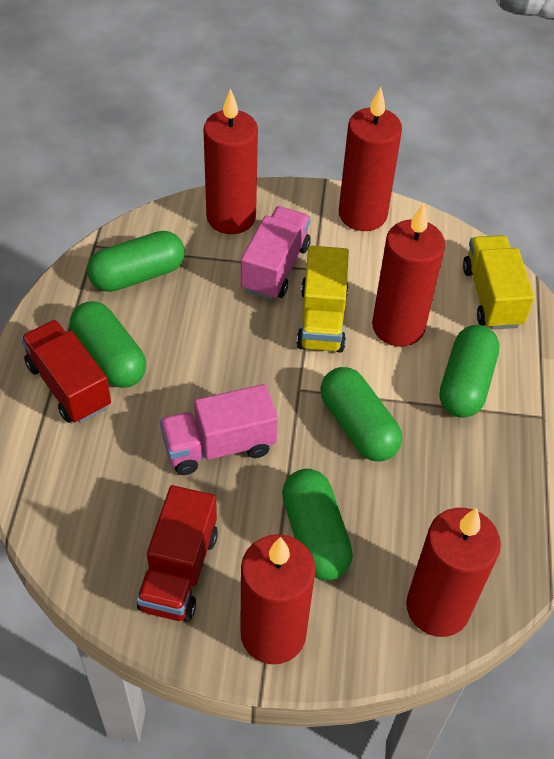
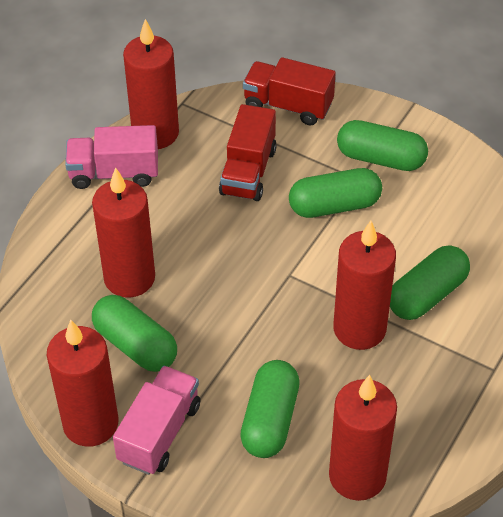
yellow truck: 2 -> 0

